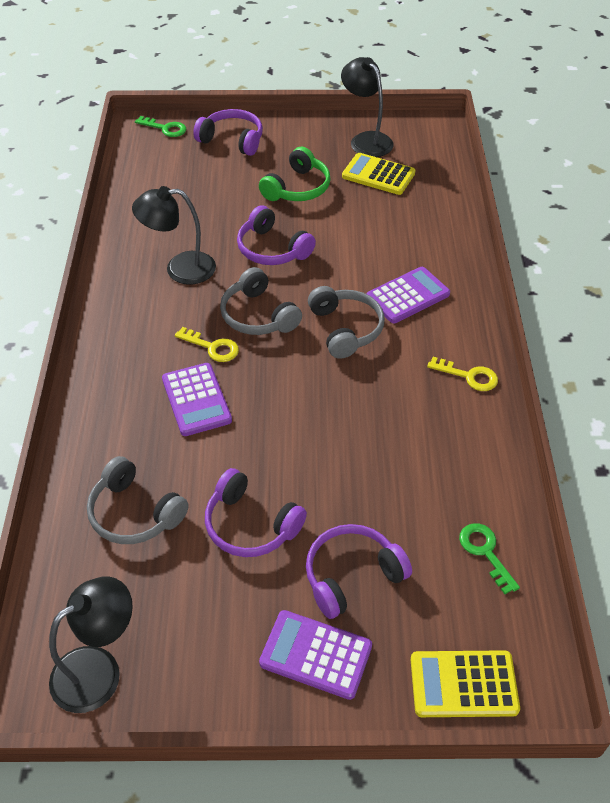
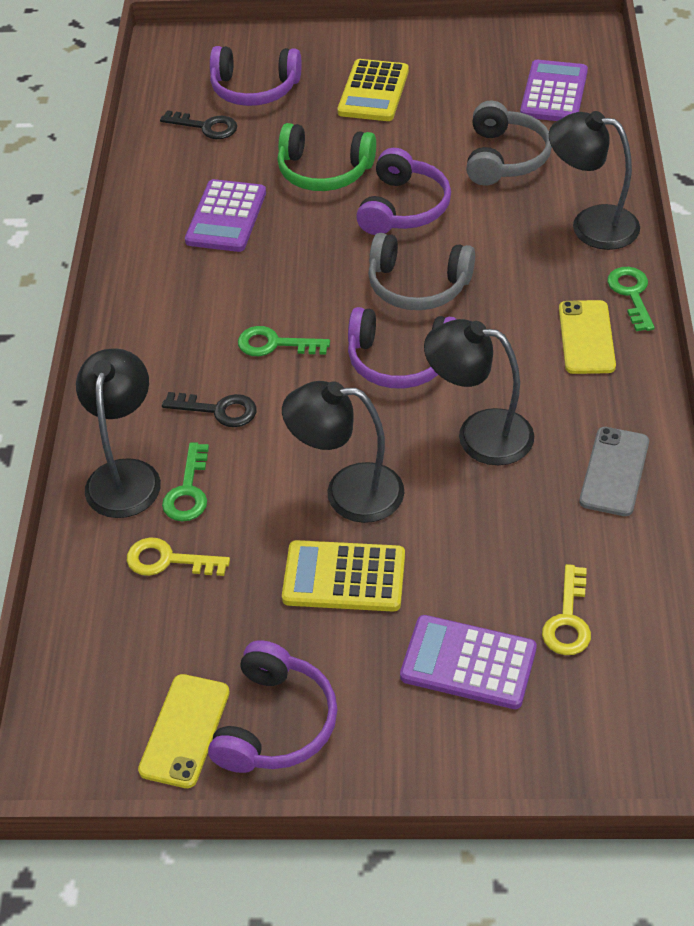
black key: 0 -> 2
black lamp: 3 -> 4
green key: 2 -> 3
grey headphones: 3 -> 2
grey phone: 0 -> 1
yellow phone: 0 -> 2

